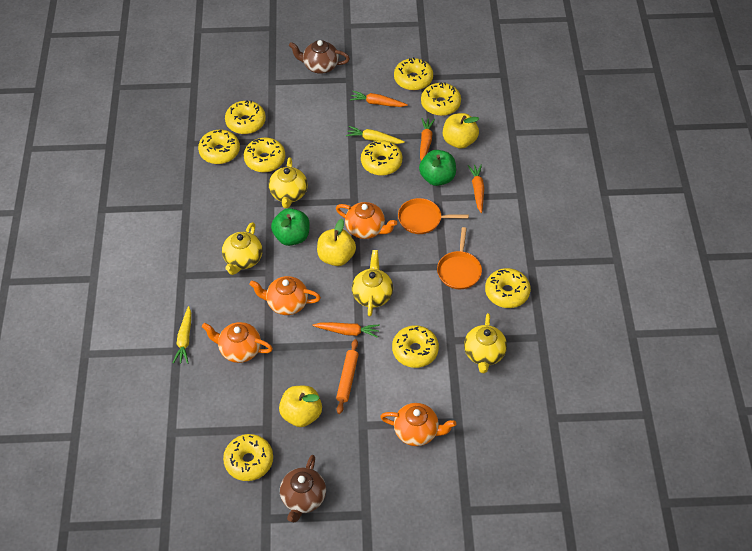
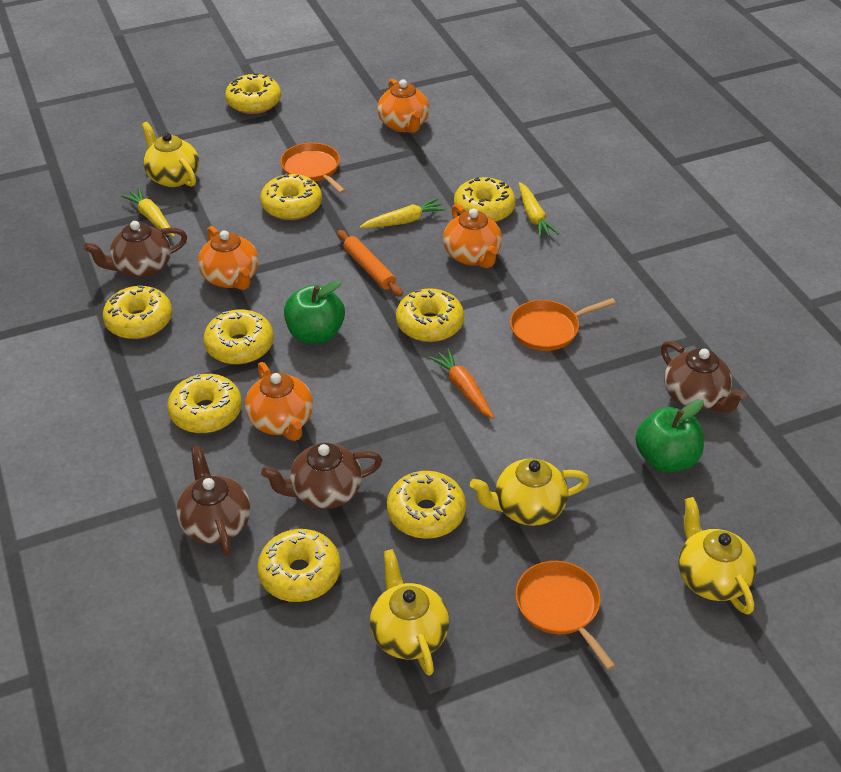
brown teapot: 2 -> 4
orange carrot: 4 -> 1
orange pan: 2 -> 3
yellow apple: 3 -> 0
yellow carrot: 2 -> 3

